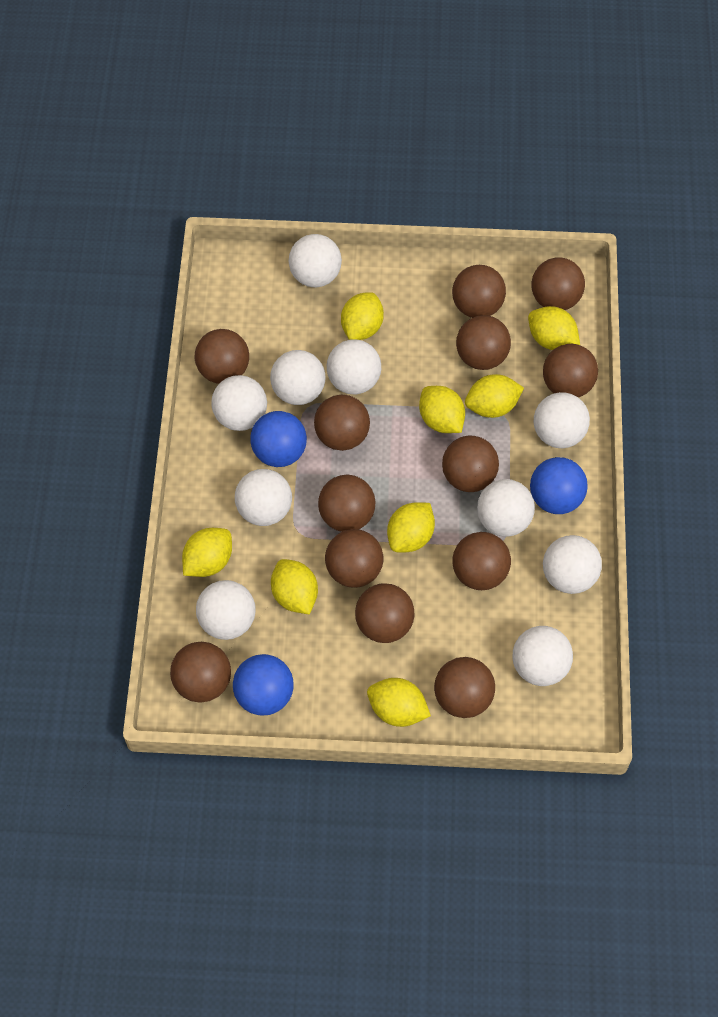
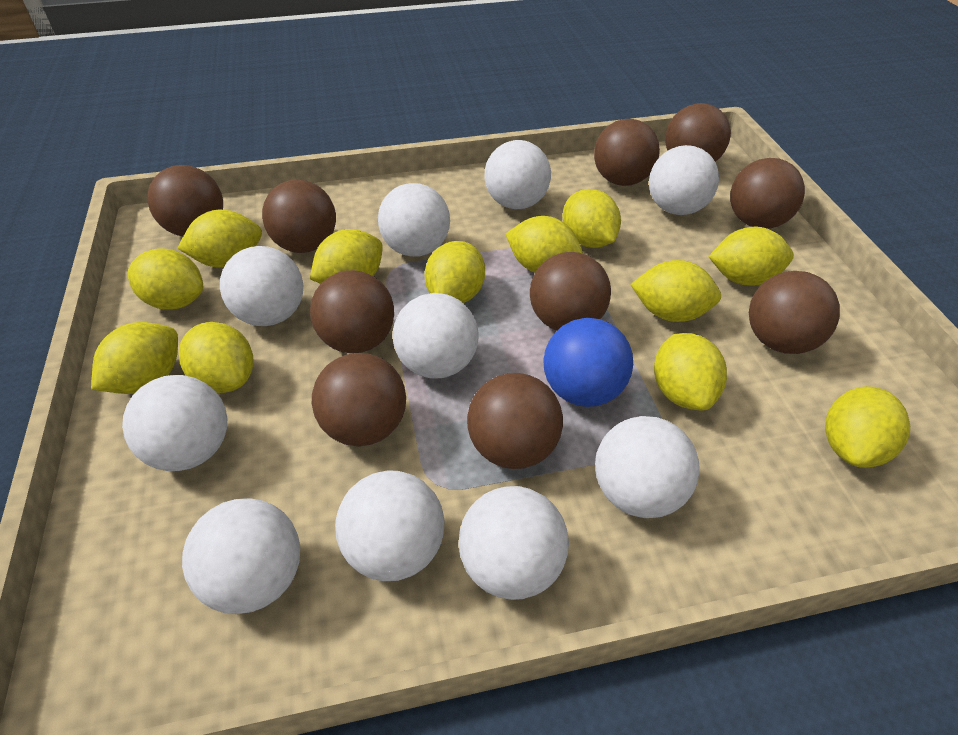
blue ball: 3 -> 1
brown ball: 13 -> 10
yellow lemon: 8 -> 12

